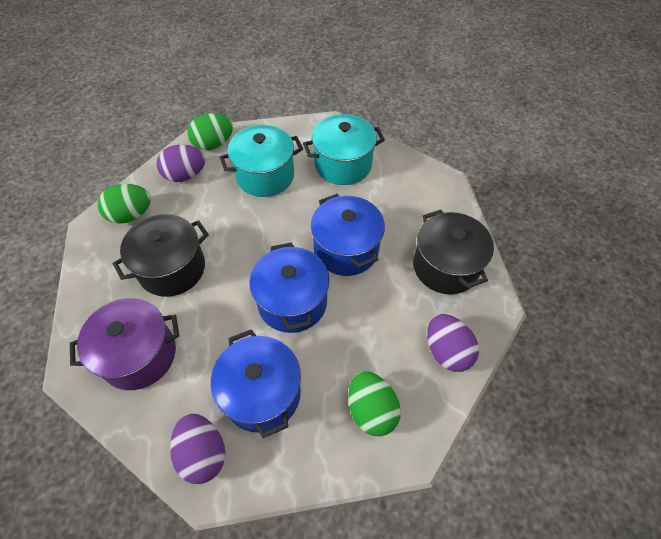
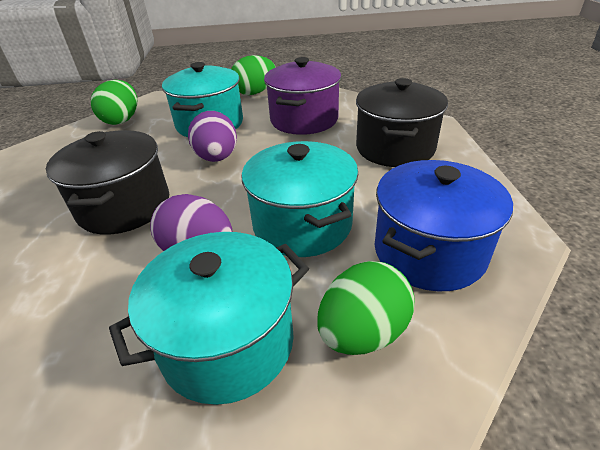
blue pot: 3 -> 1
purple egg: 3 -> 2
turquoise pot: 2 -> 3

